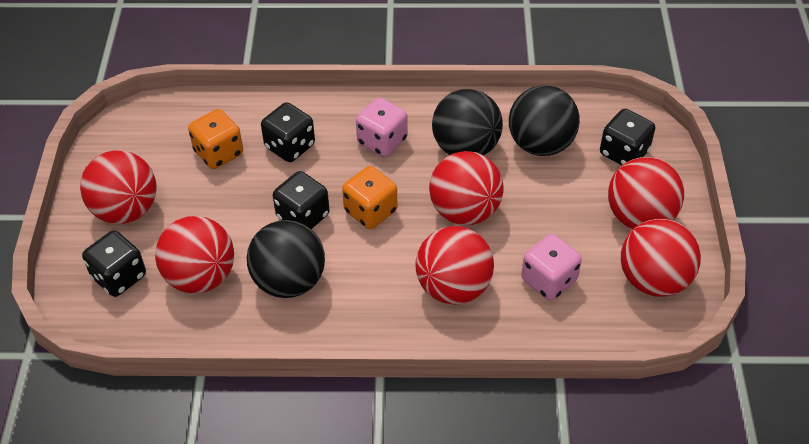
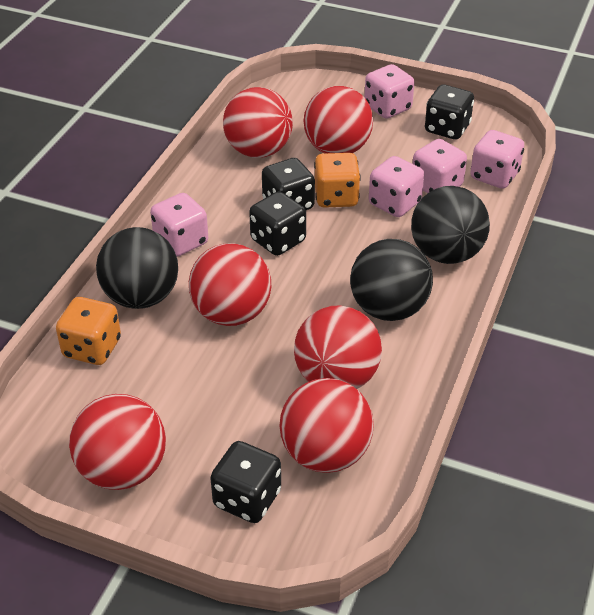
pink dice: 2 -> 5

